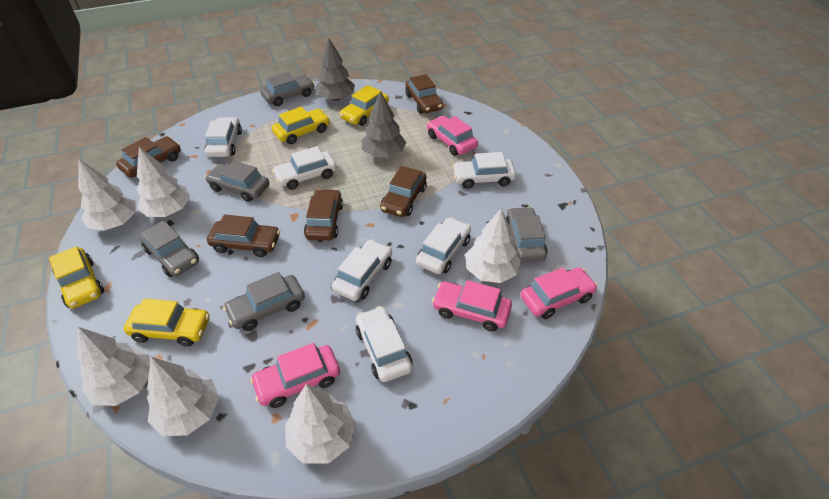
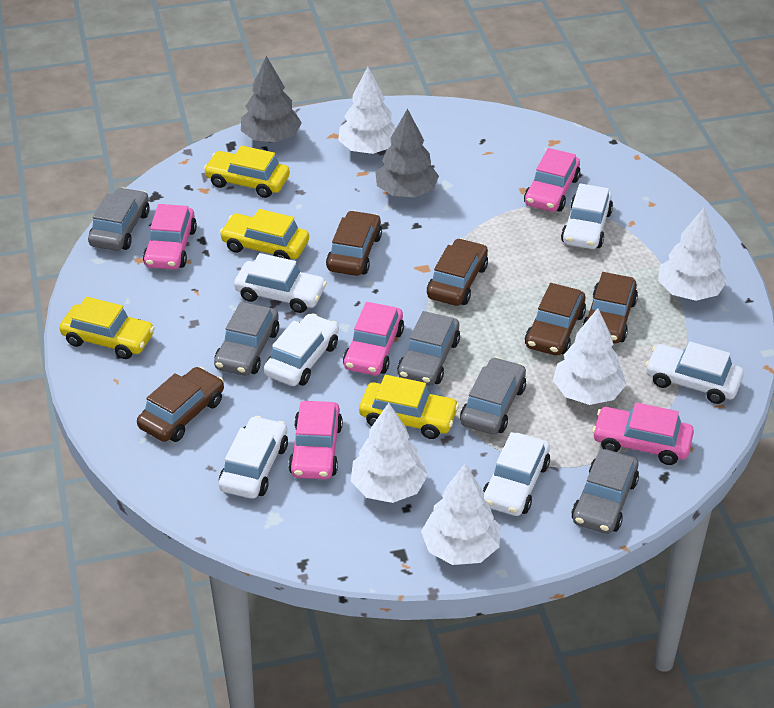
pink car: 4 -> 5
white tree: 6 -> 5

